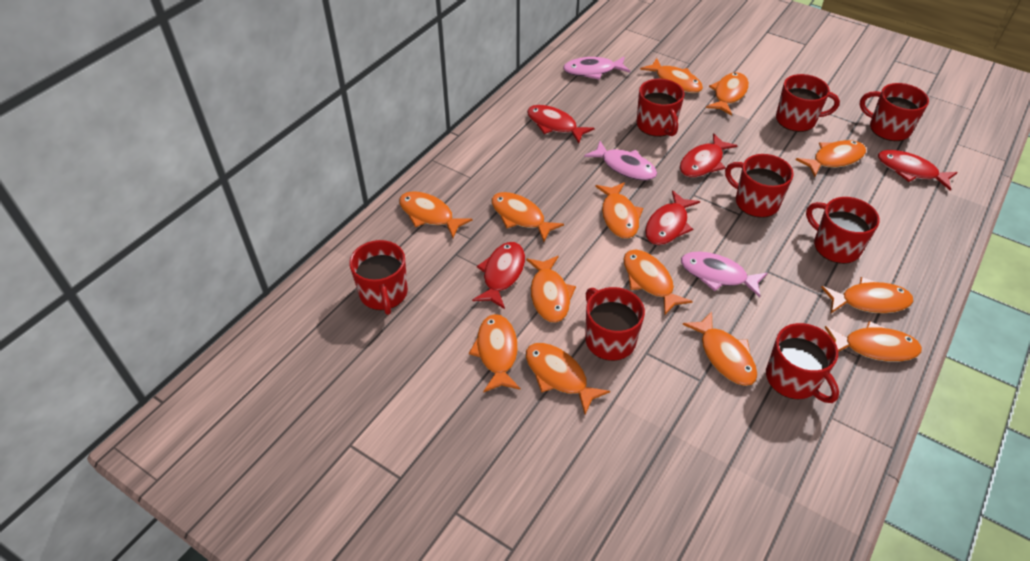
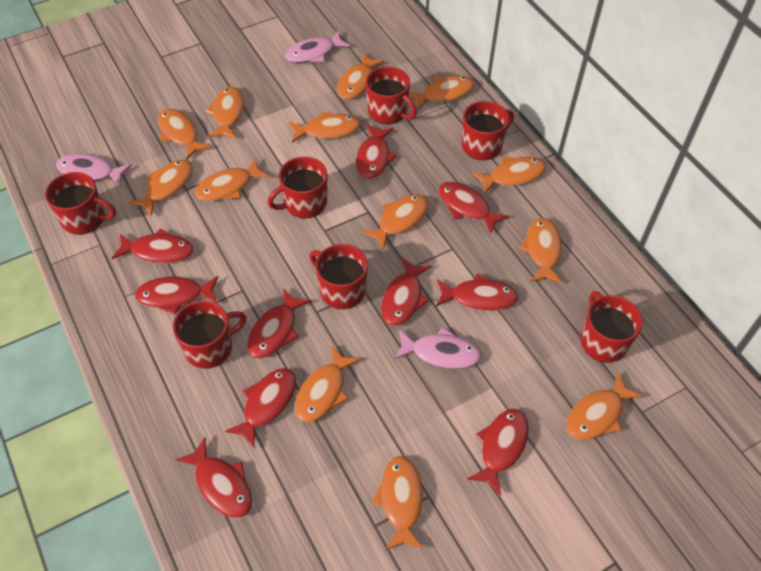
red fish: 5 -> 10
red mug: 8 -> 7

